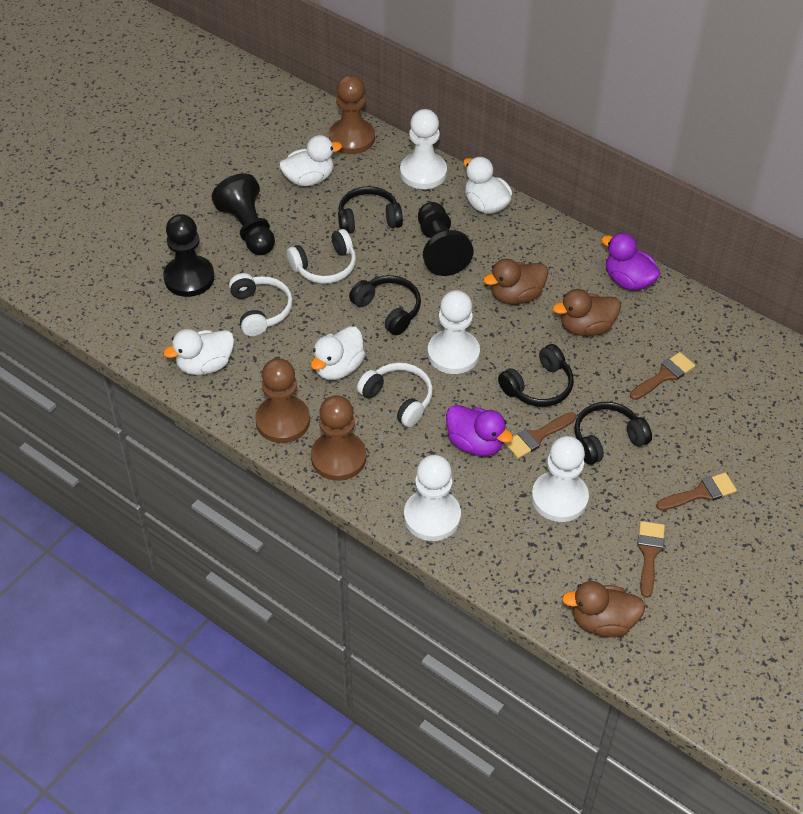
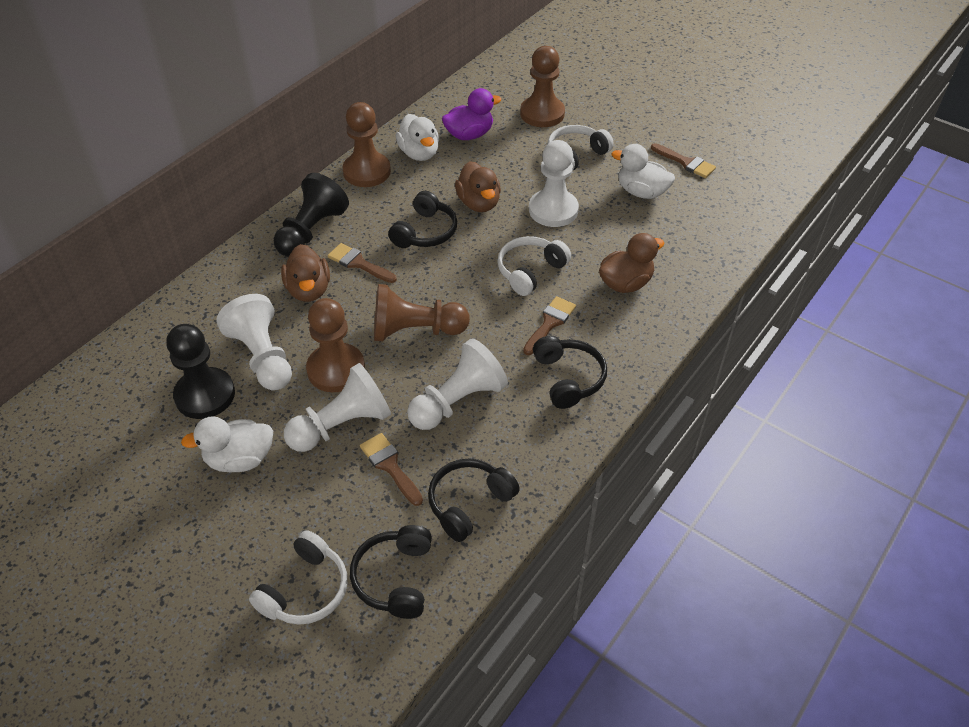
black pawn: 3 -> 2
brown pawn: 3 -> 4
purple duck: 2 -> 1
white duck: 4 -> 3

